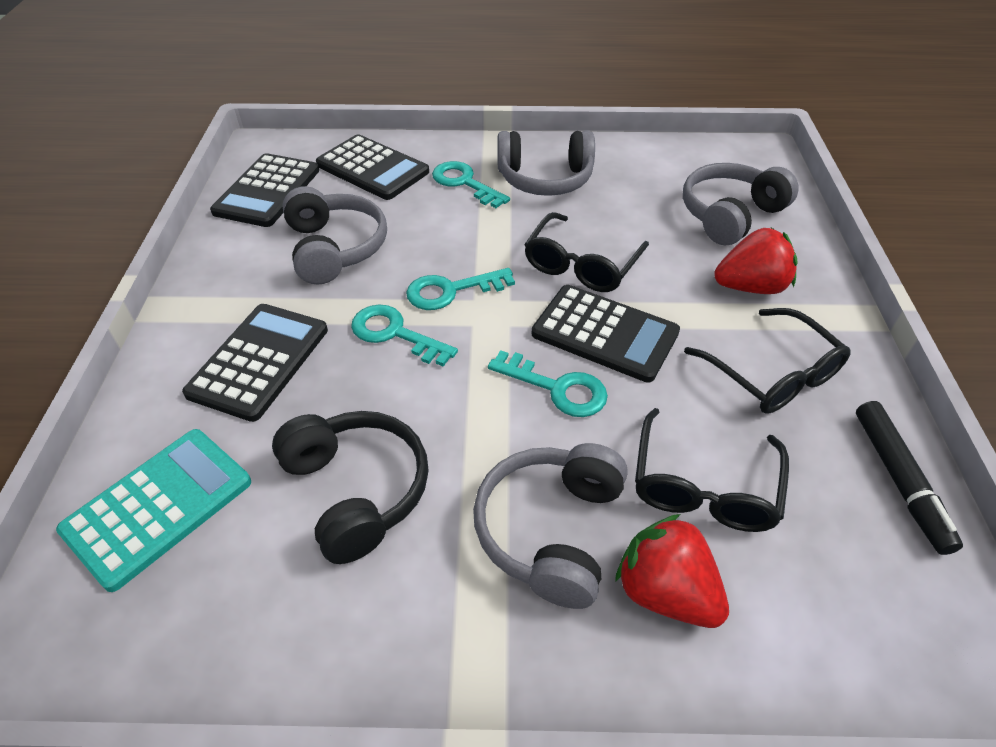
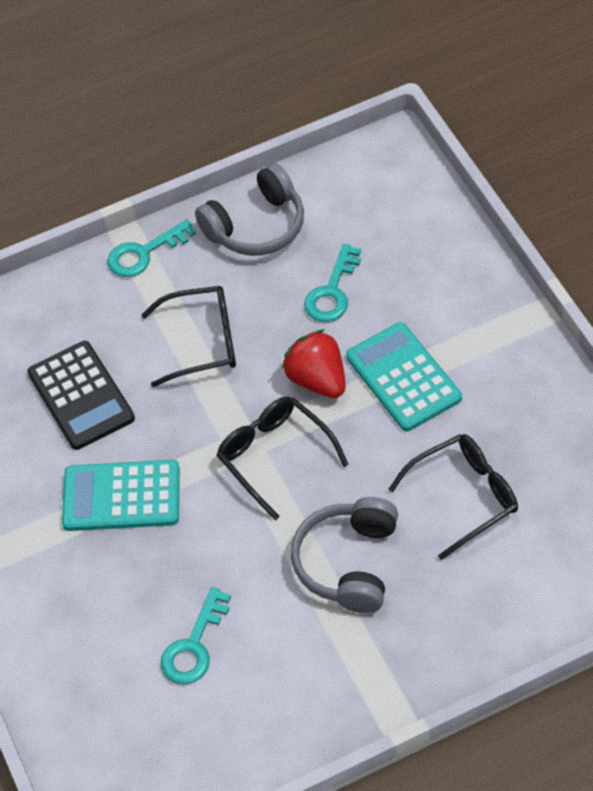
black calculator: 4 -> 1
black headphones: 1 -> 0
black marker: 1 -> 0
grey headphones: 4 -> 2
red strawberry: 2 -> 1
turquoise calculator: 1 -> 2
turquoise key: 4 -> 3

